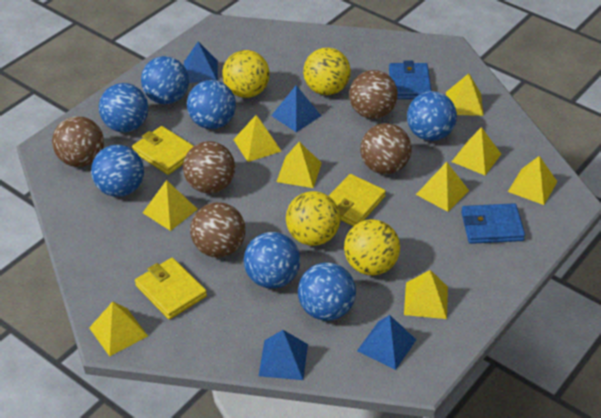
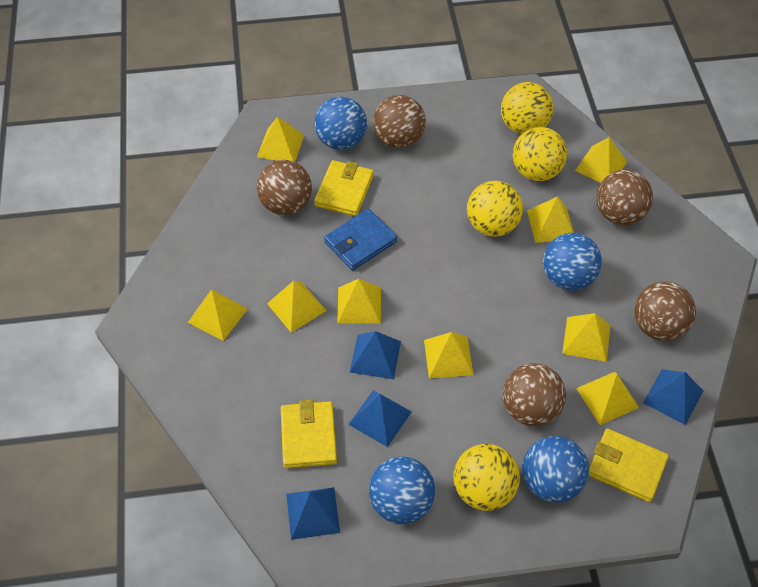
blue ball: 7 -> 4
blue wallet: 2 -> 1

